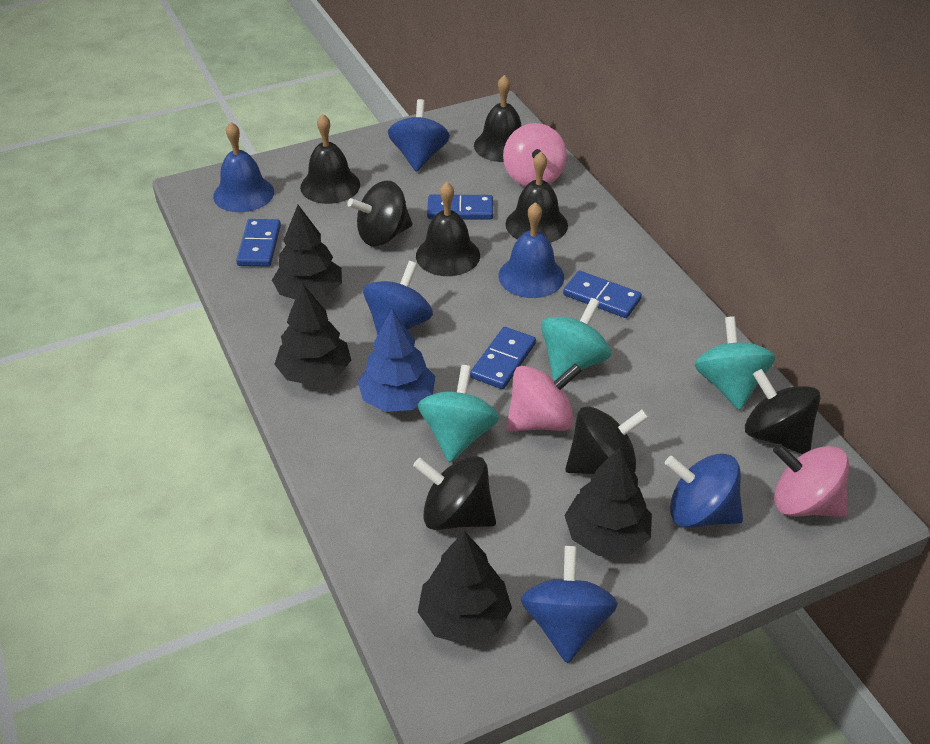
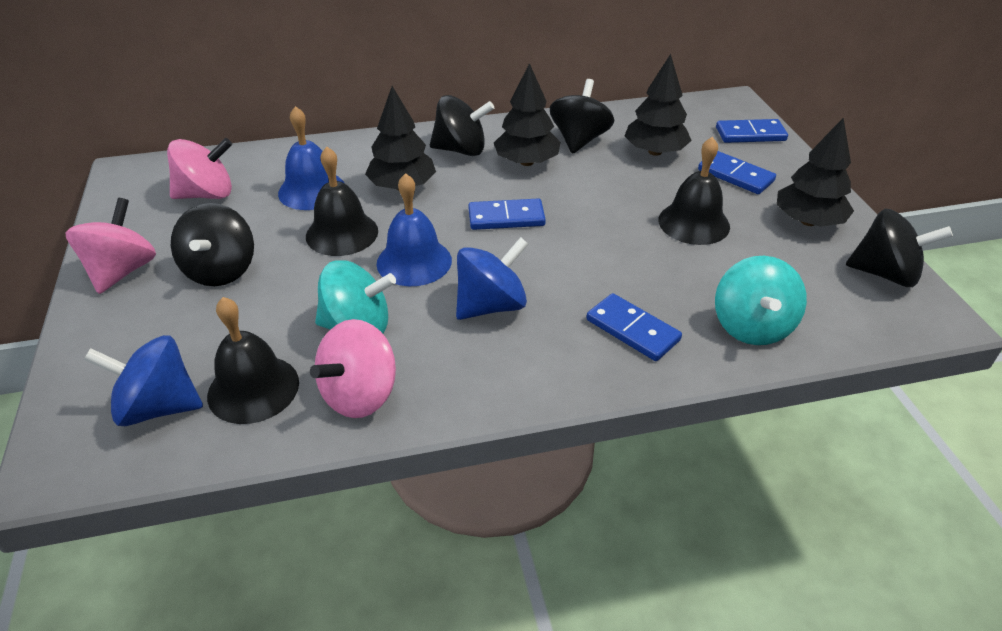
black bell: 4 -> 3
blue spinning top: 4 -> 2
blue tree: 1 -> 0
turquoise spinning top: 3 -> 2

